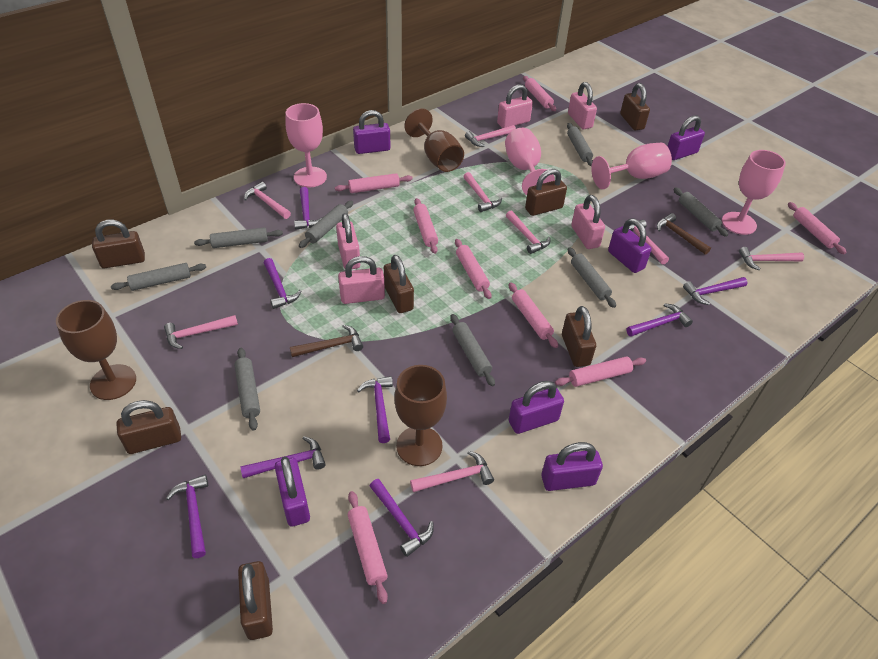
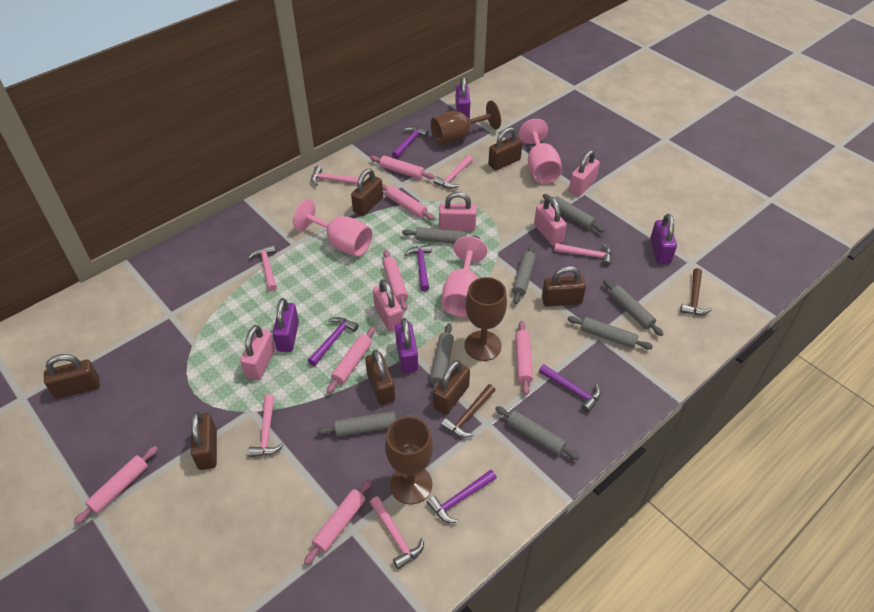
pink goblet: 4 -> 3
pink hammer: 8 -> 6
pink rolling pin: 8 -> 7
purple hammer: 8 -> 5
purple padlock: 6 -> 4

